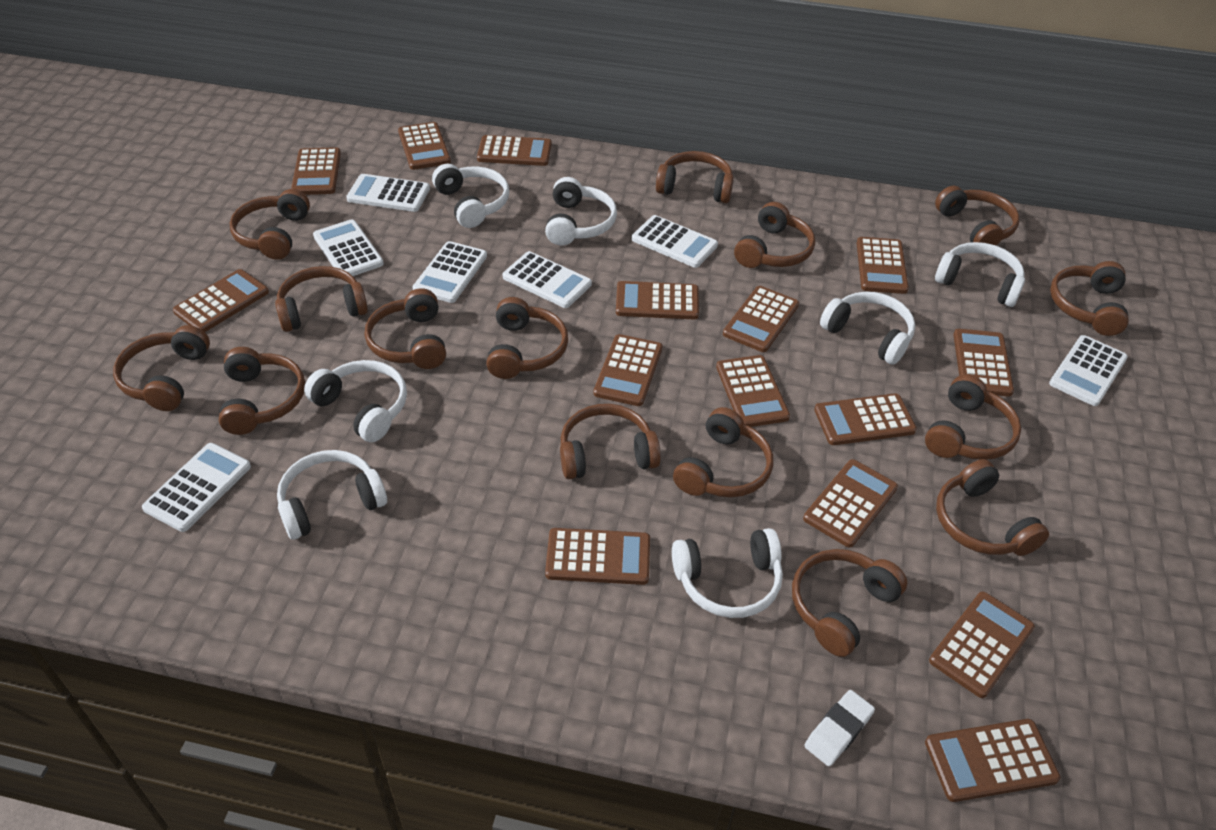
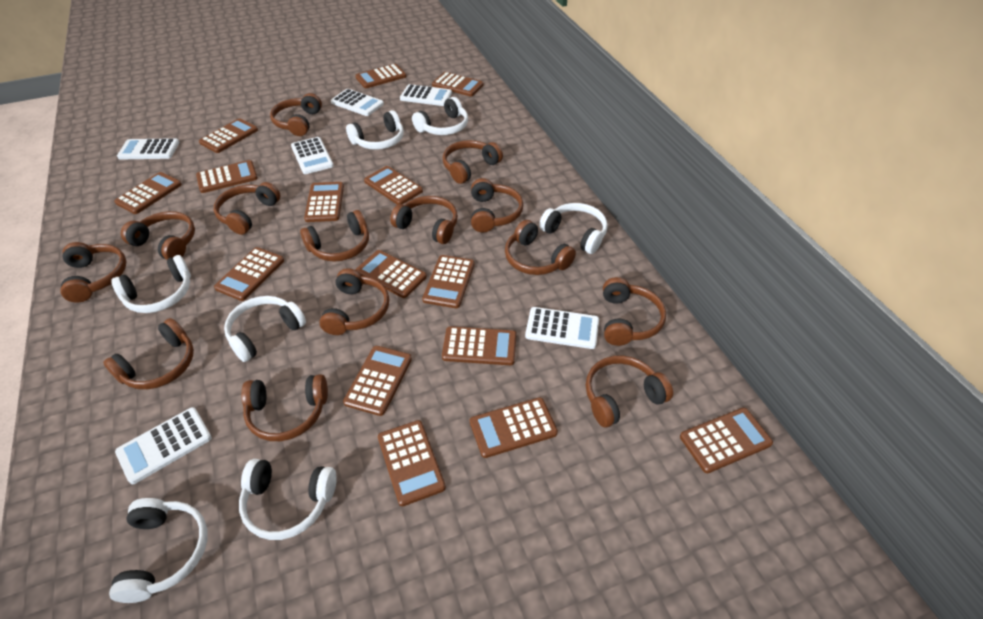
brown headphones: 15 -> 14
white calculator: 7 -> 6
white eraser: 1 -> 0

